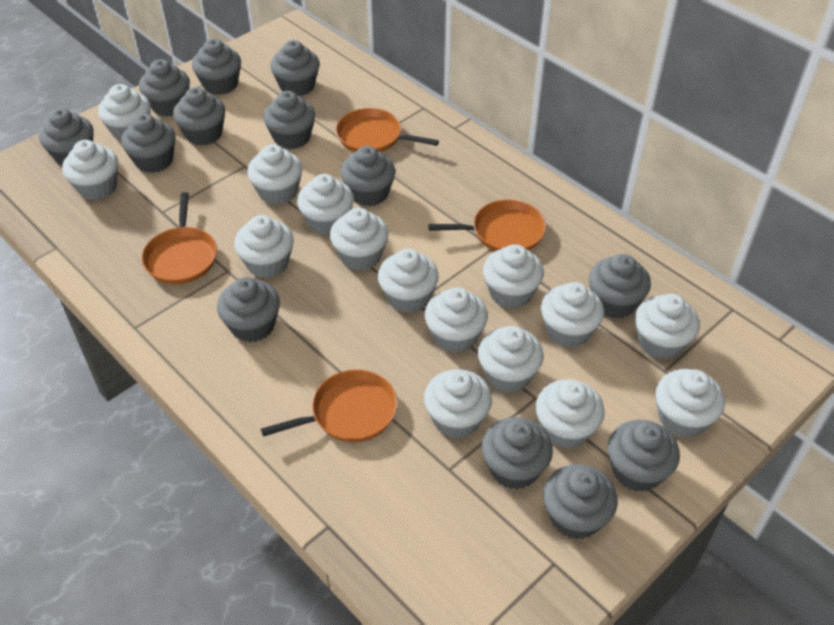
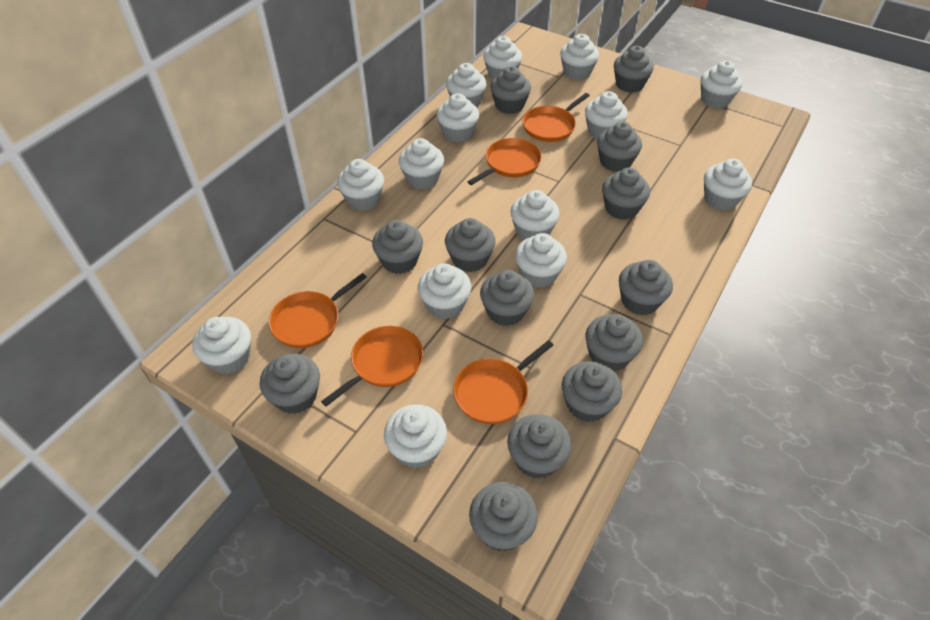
orange pan: 4 -> 5
white cupcake: 15 -> 14

